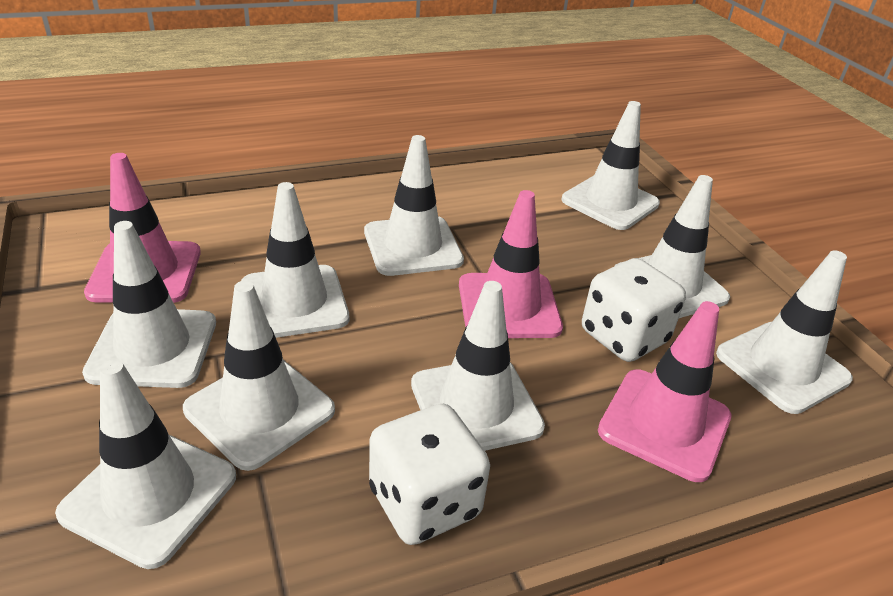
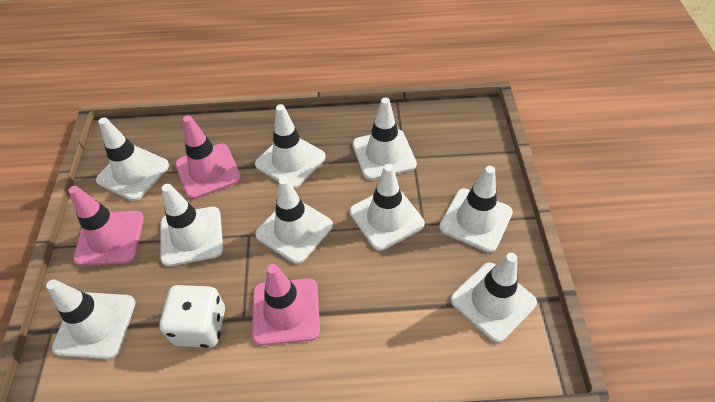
white dice: 2 -> 1

